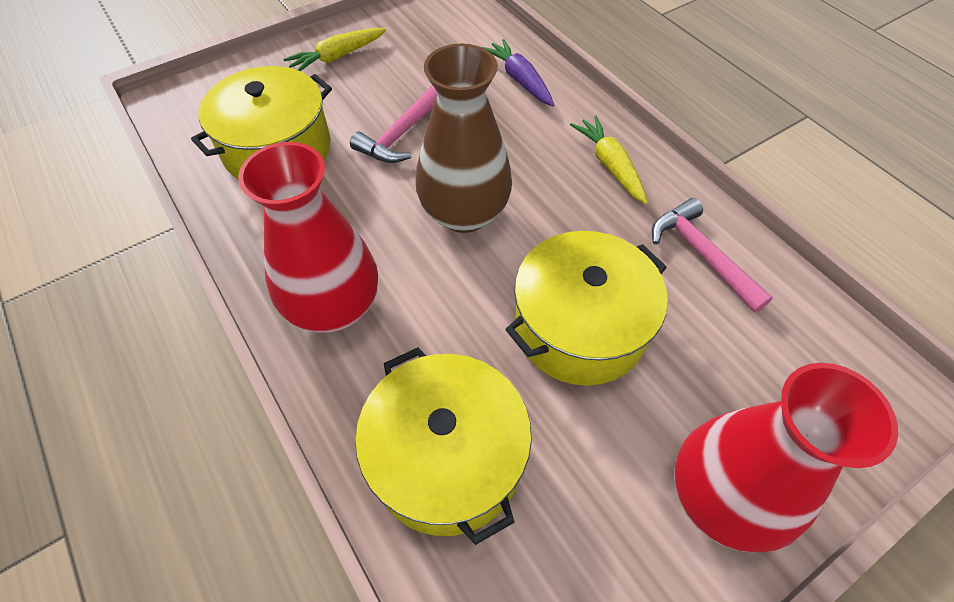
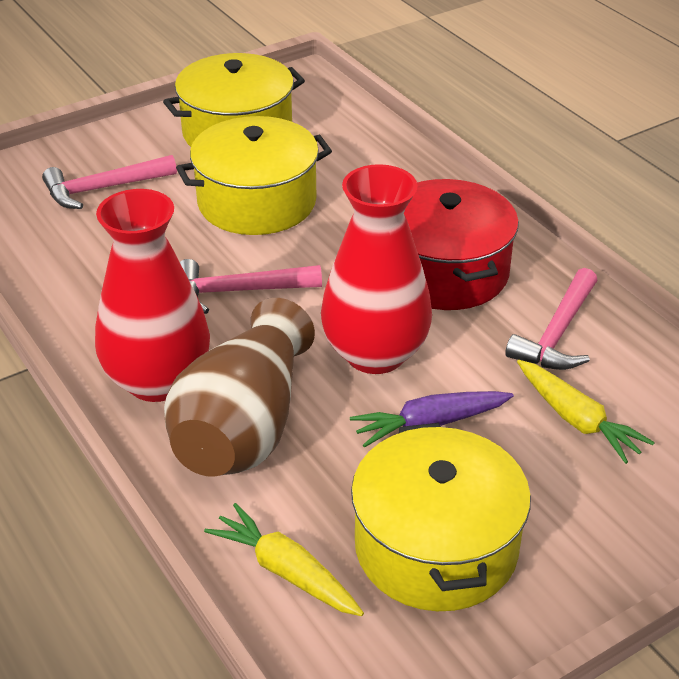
pink hammer: 2 -> 3
red pot: 0 -> 1

